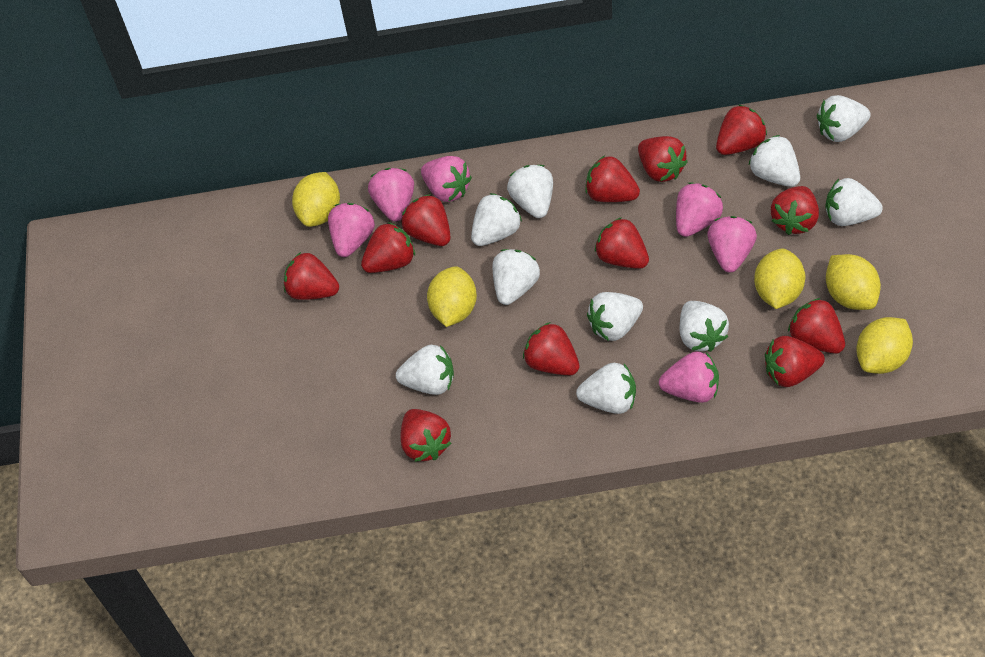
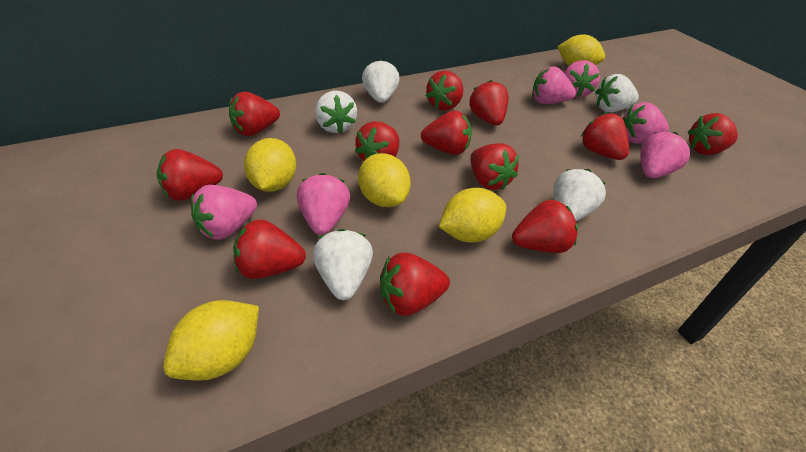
white strawberry: 10 -> 5

